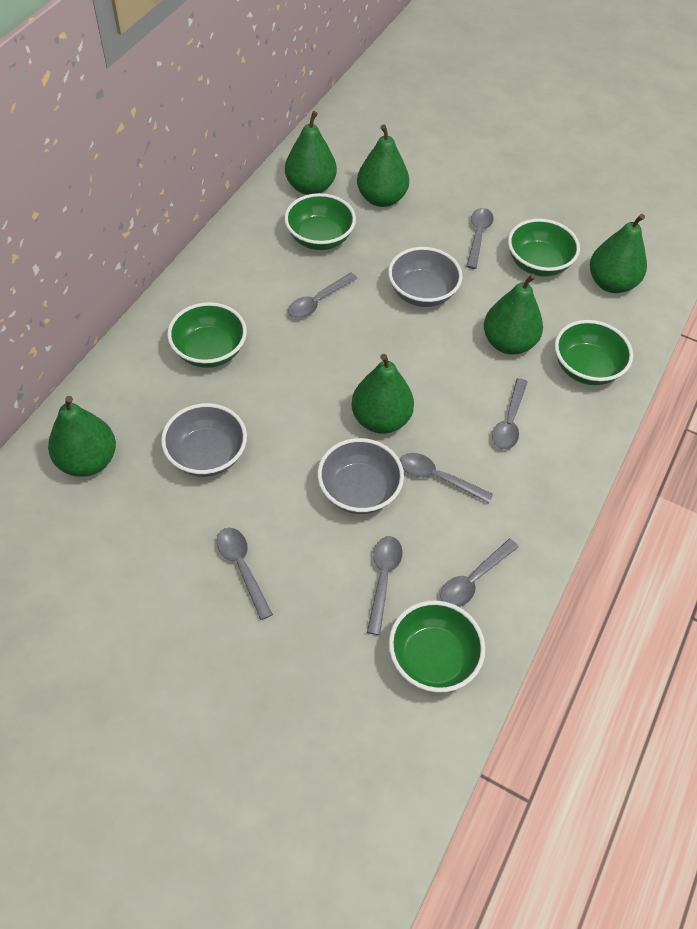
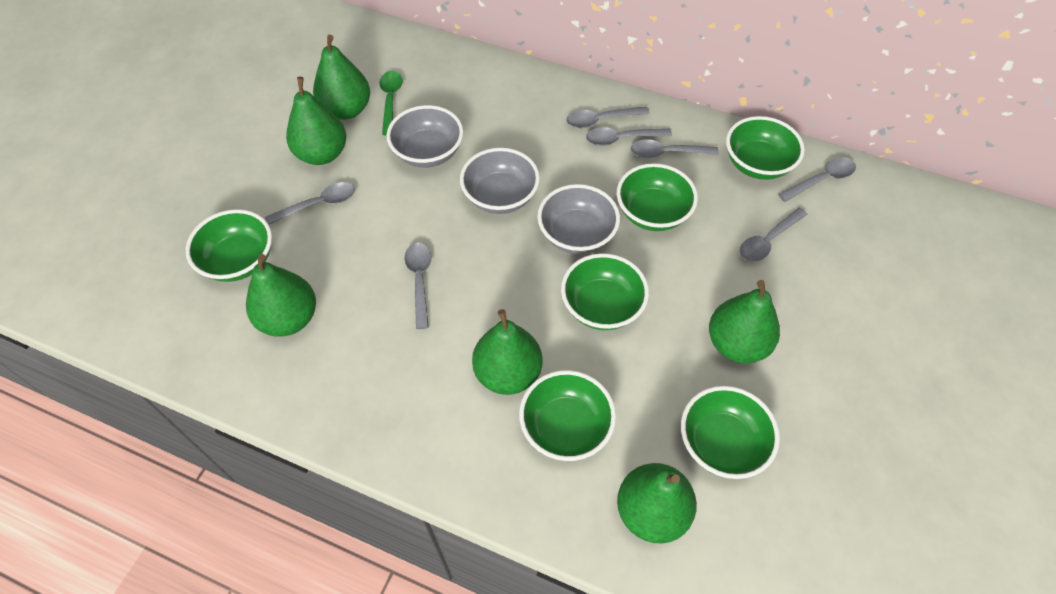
green bowl: 5 -> 6
green spoon: 0 -> 1

